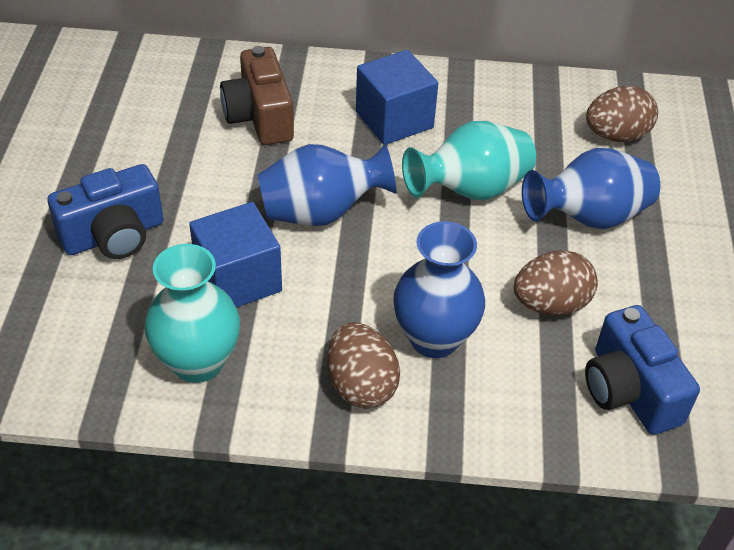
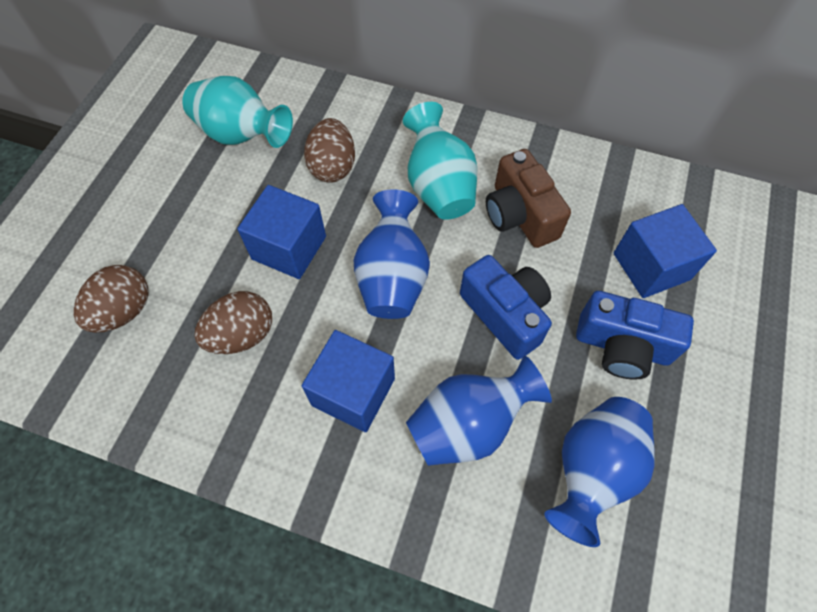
blue cube: 2 -> 3

